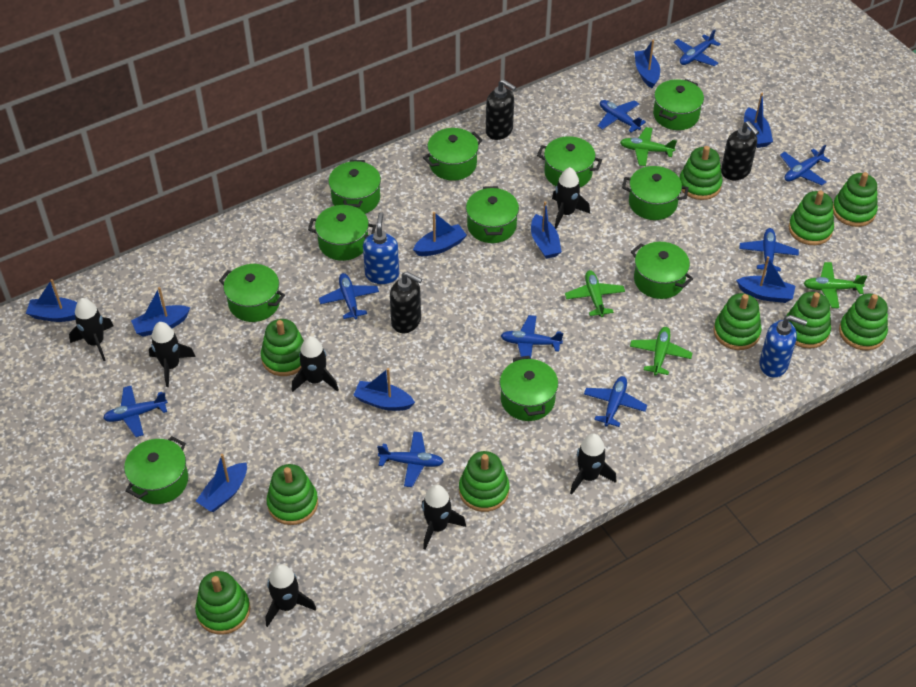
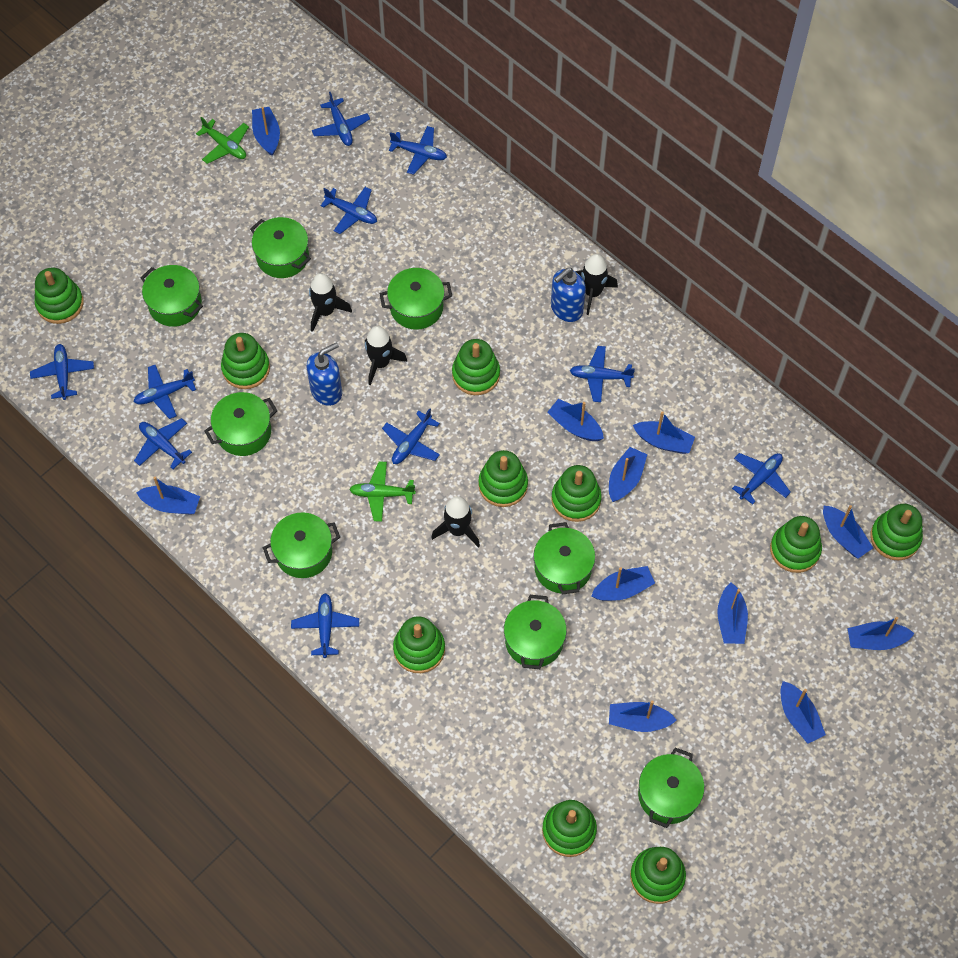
black rocket: 7 -> 4
black soap dispenser: 3 -> 0
blue boat: 9 -> 11
blue plane: 9 -> 10
green plane: 4 -> 2
green pot: 11 -> 8

